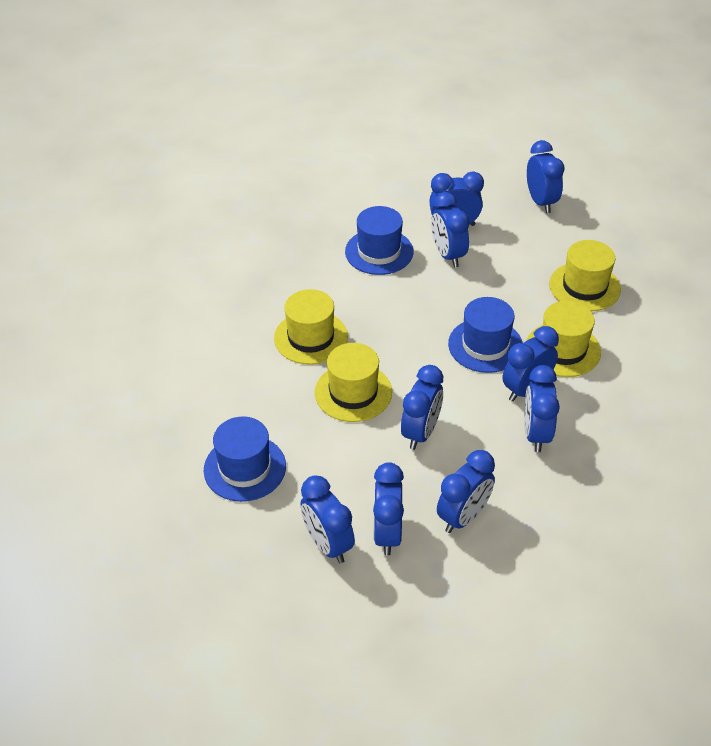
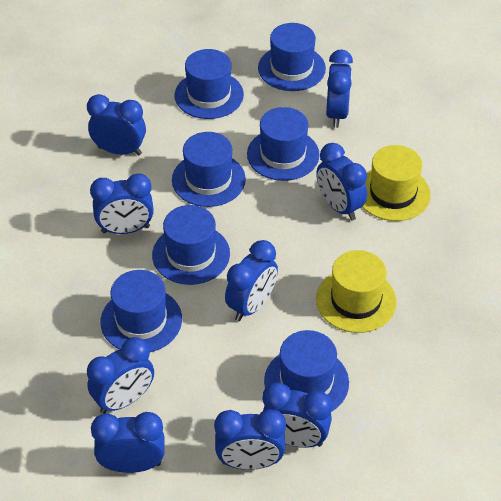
blue hat: 3 -> 7
yellow hat: 4 -> 2

